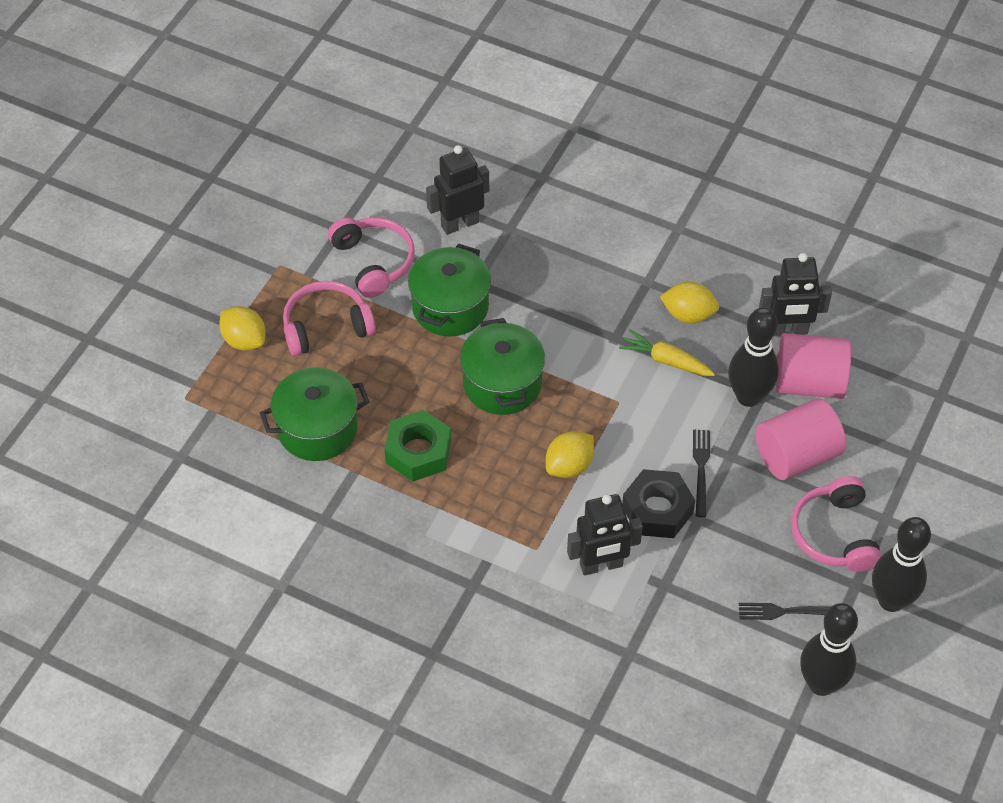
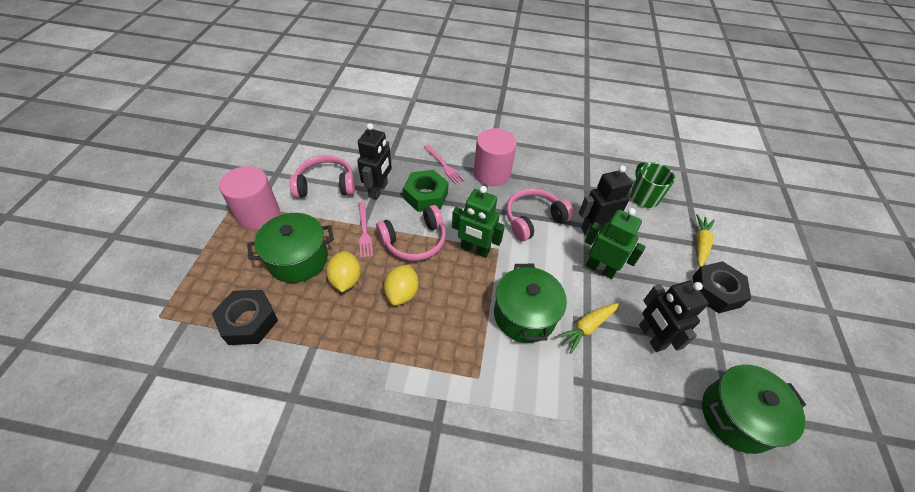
black bowling pin: 3 -> 0
black fork: 2 -> 0
black nut: 1 -> 2
green mug: 0 -> 1
green robot: 0 -> 2
pink fork: 0 -> 2
yellow carrot: 1 -> 2
yellow lemon: 3 -> 2

